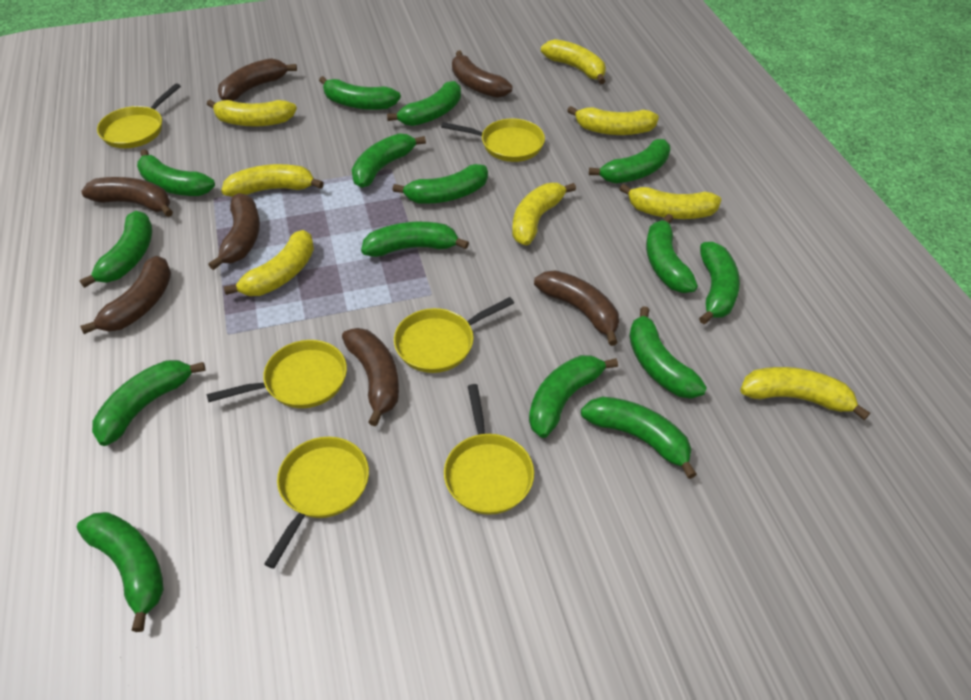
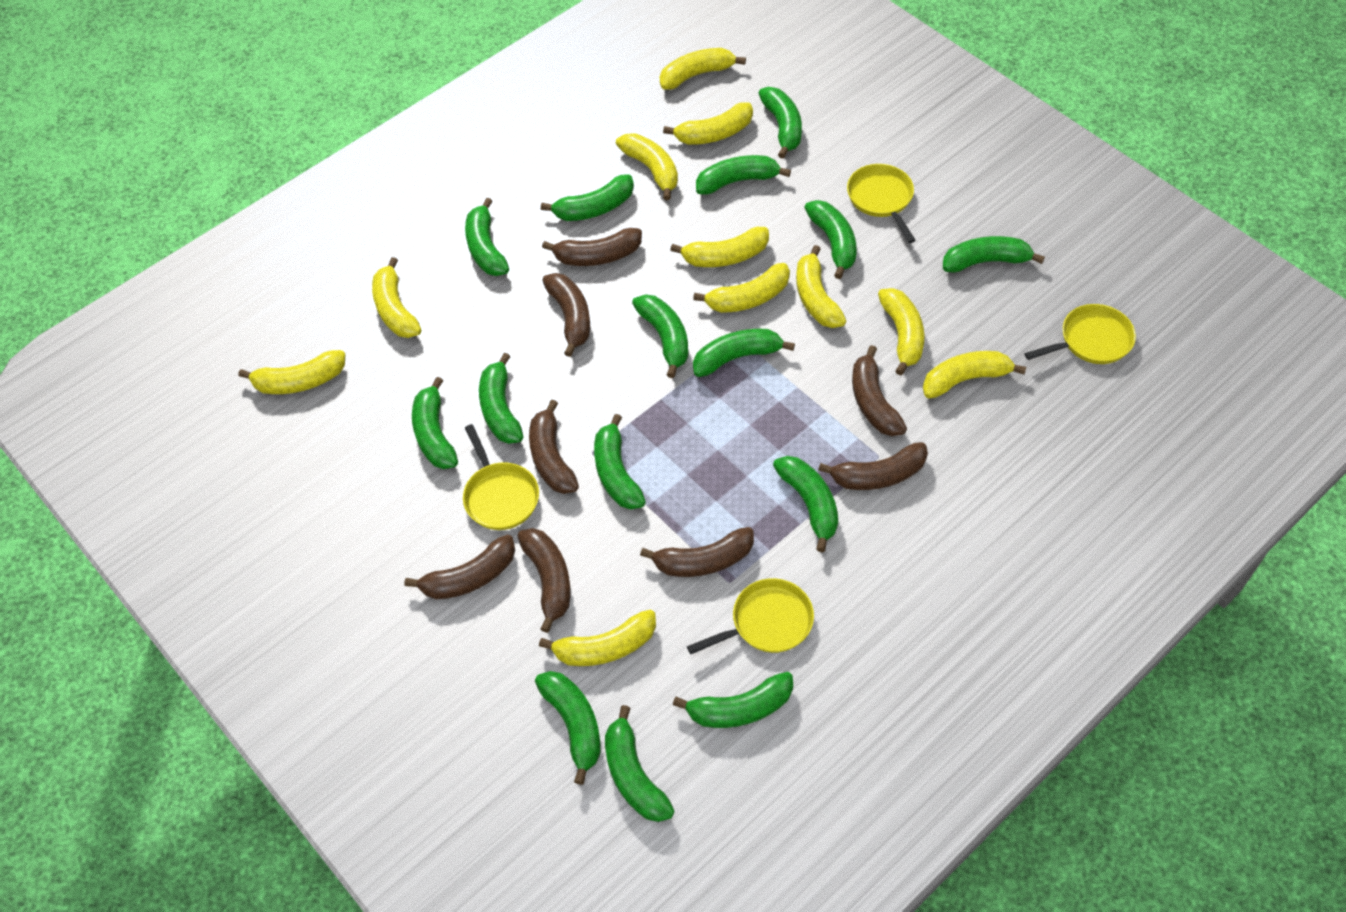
brown banana: 7 -> 8
yellow banana: 8 -> 11
yellow pan: 6 -> 4

